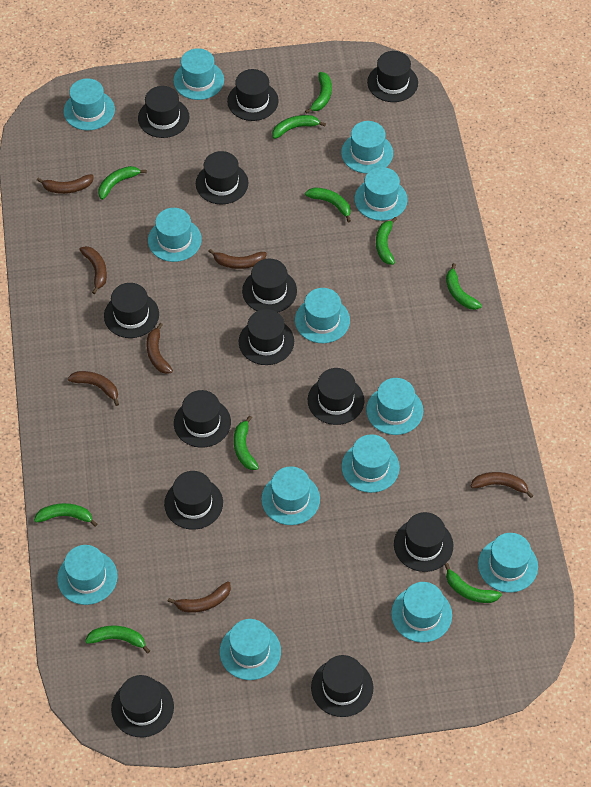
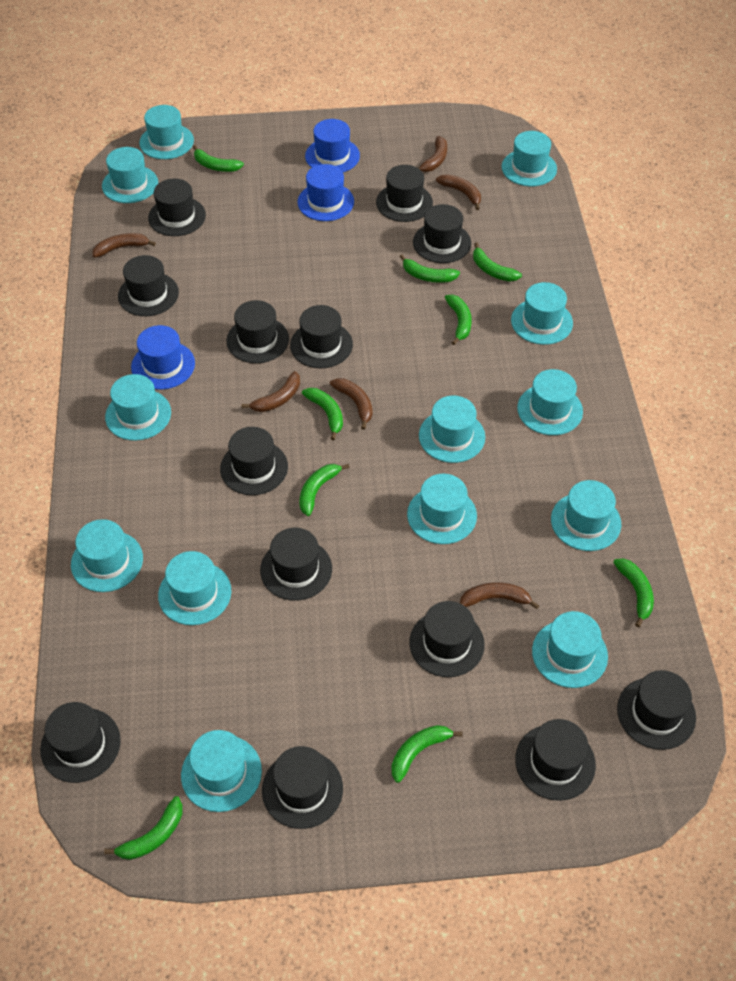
blue hat: 0 -> 3
brown banana: 7 -> 6
green banana: 10 -> 9

